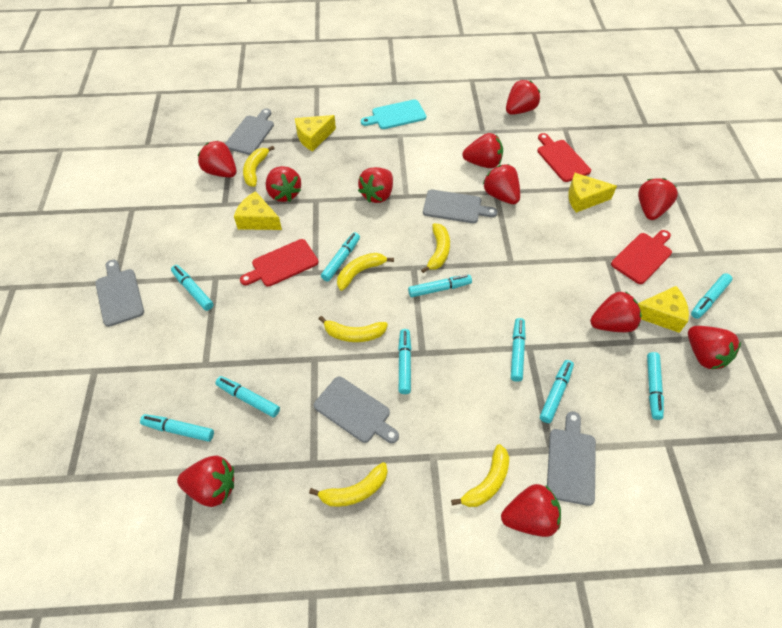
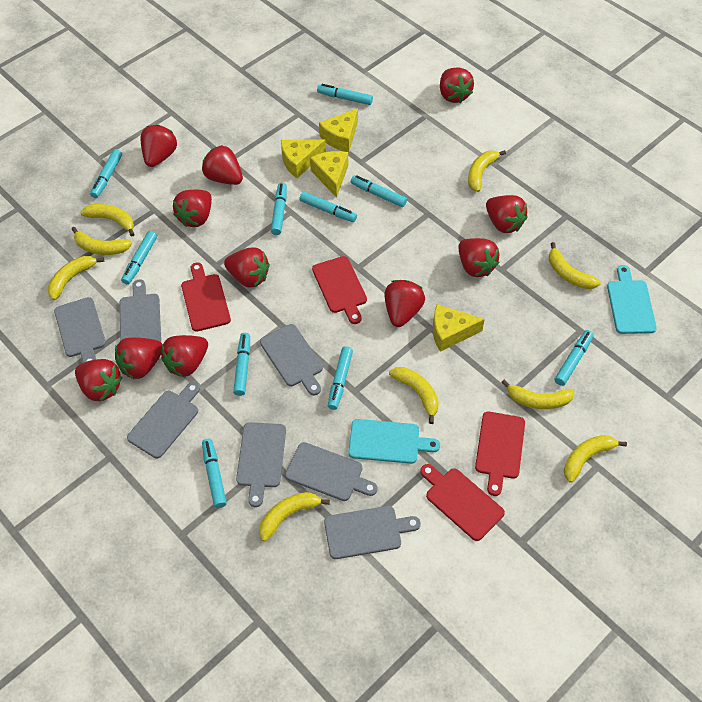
grey cutting board: 5 -> 7
red cutting board: 3 -> 4
turquoise cutting board: 1 -> 2
yellow banana: 6 -> 9

